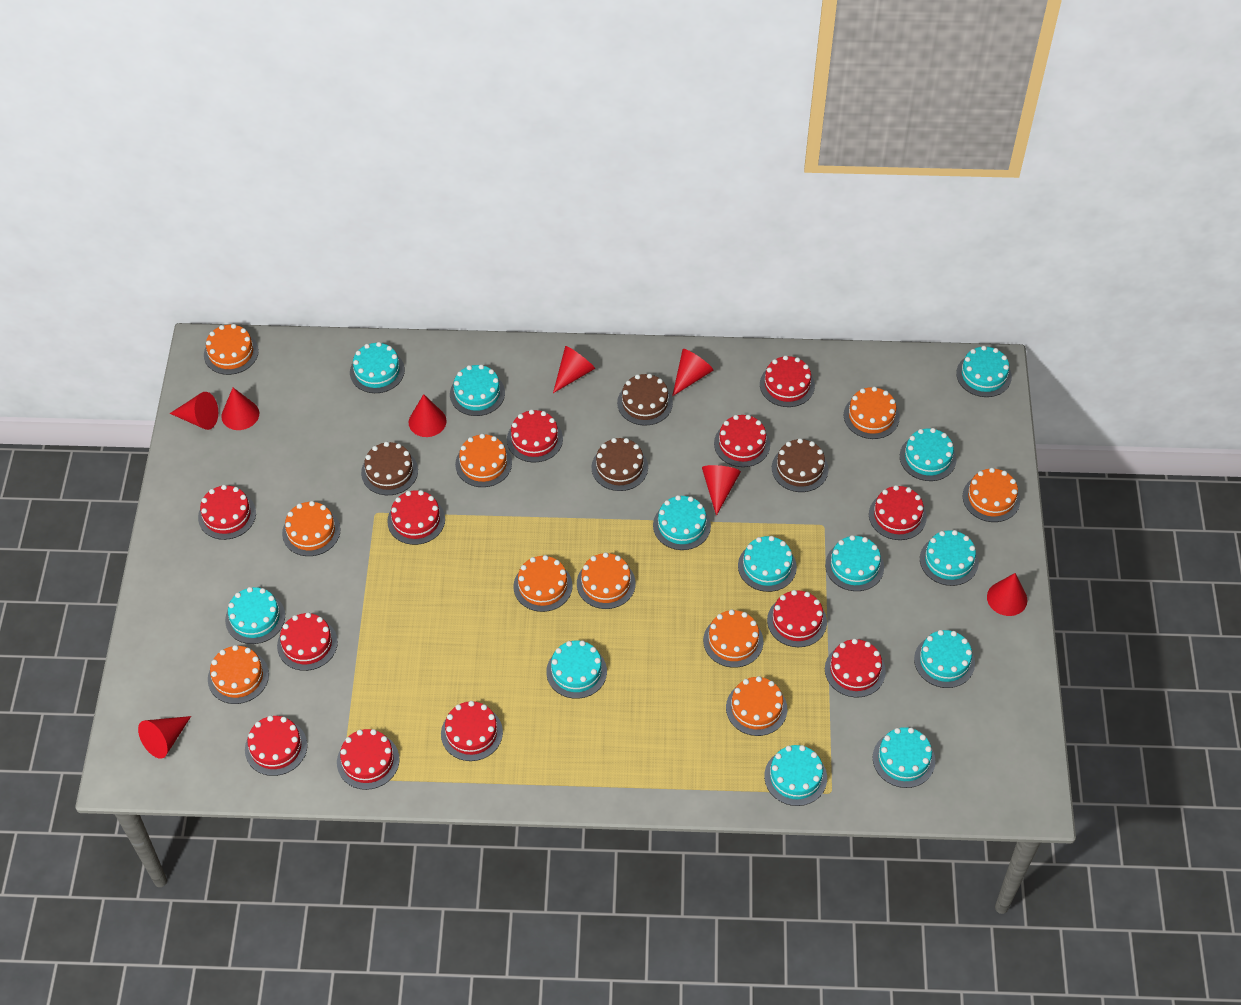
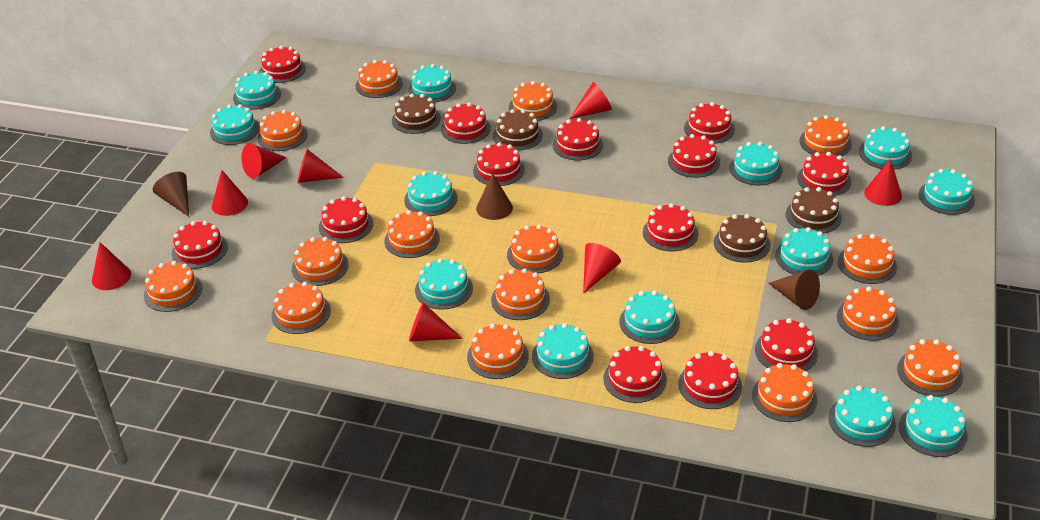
brown cone: 0 -> 3
orange cake: 10 -> 15
red cake: 12 -> 13

